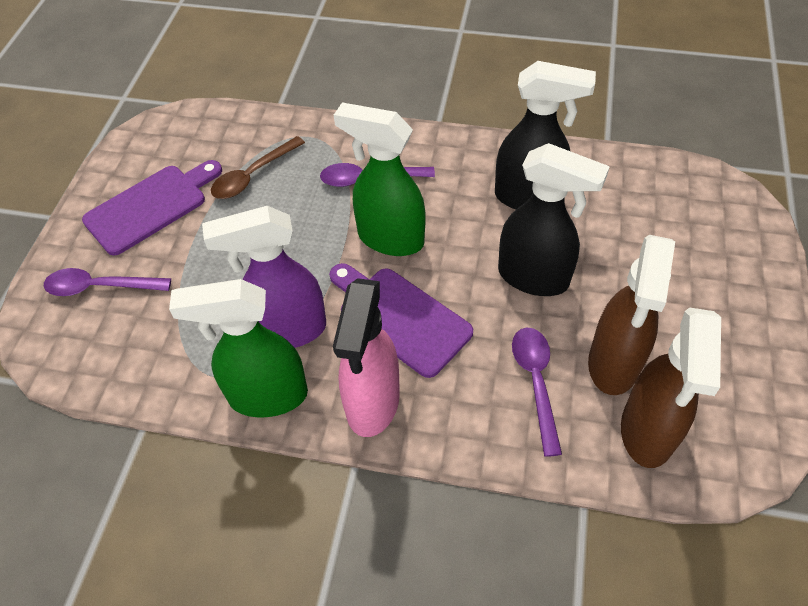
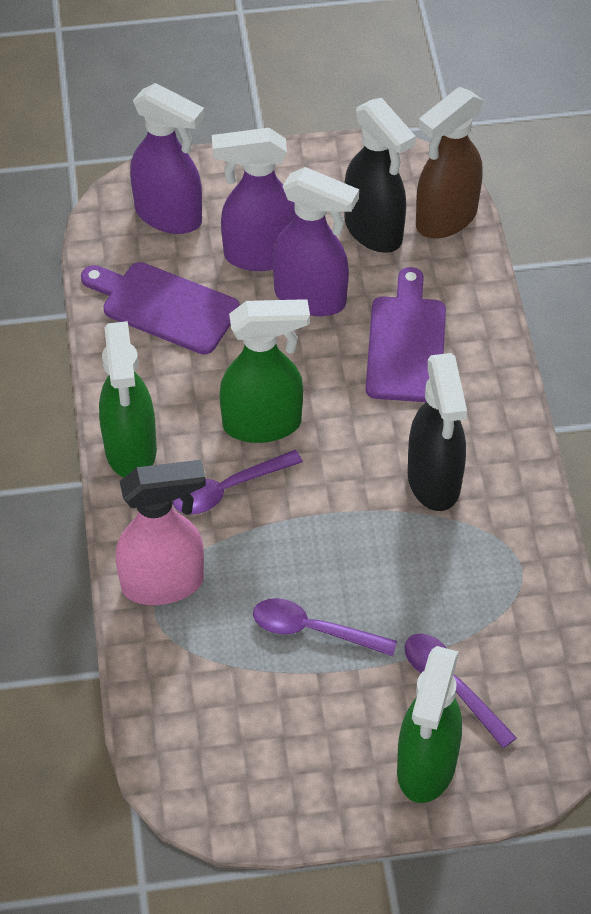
brown spoon: 1 -> 0
brown spray bottle: 2 -> 1
green spray bottle: 2 -> 3
purple spray bottle: 1 -> 3

